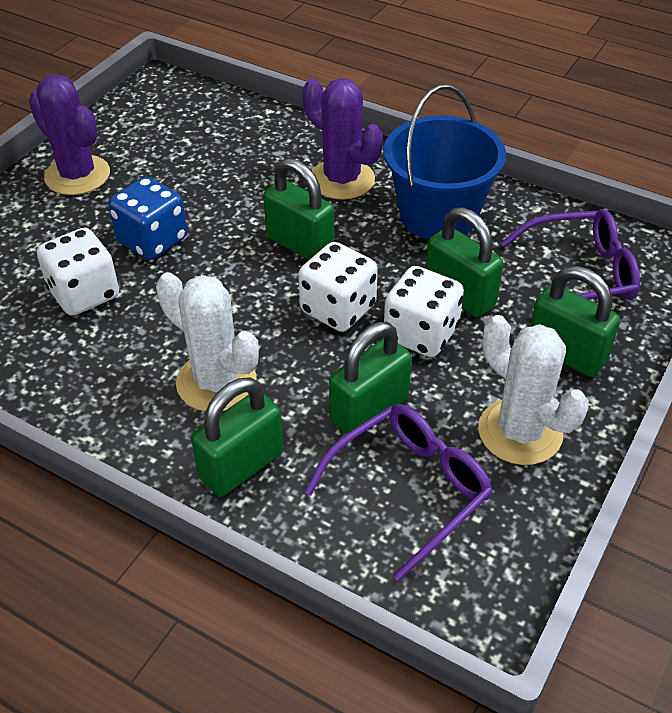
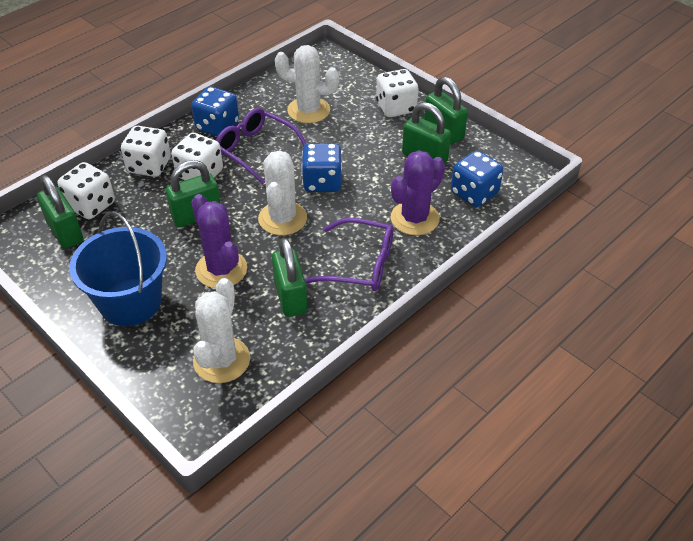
blue dice: 1 -> 3
white cactus: 2 -> 3
white dice: 3 -> 4

